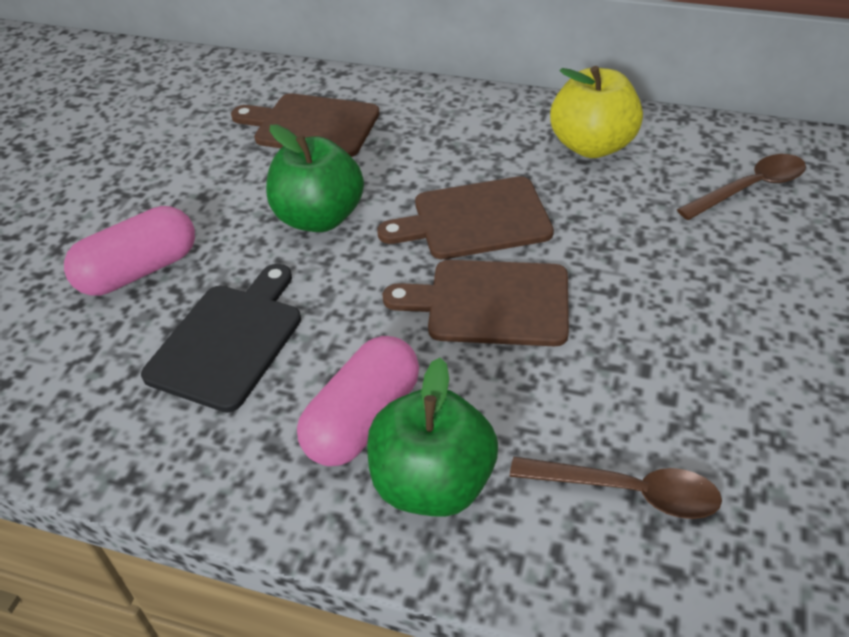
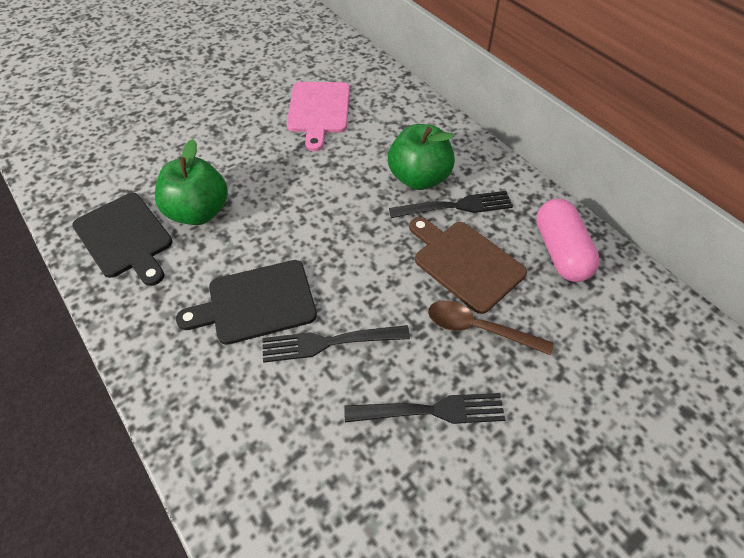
black cutting board: 1 -> 2
black fork: 0 -> 3
brown cutting board: 3 -> 1
brown spoon: 2 -> 1
pink capsule: 2 -> 1
pink cutting board: 0 -> 1
yellow apple: 1 -> 0

